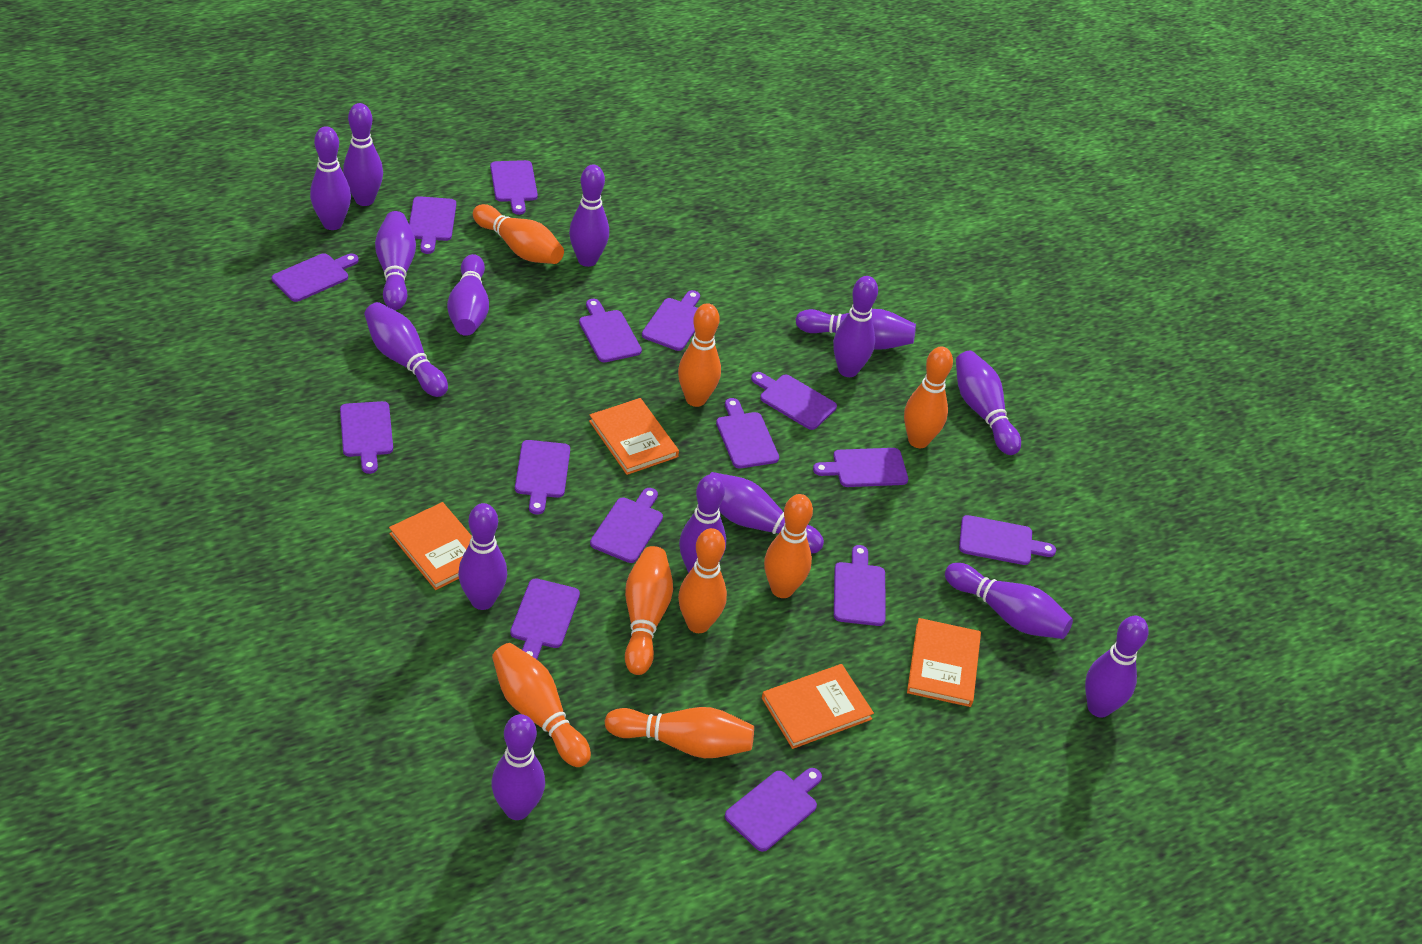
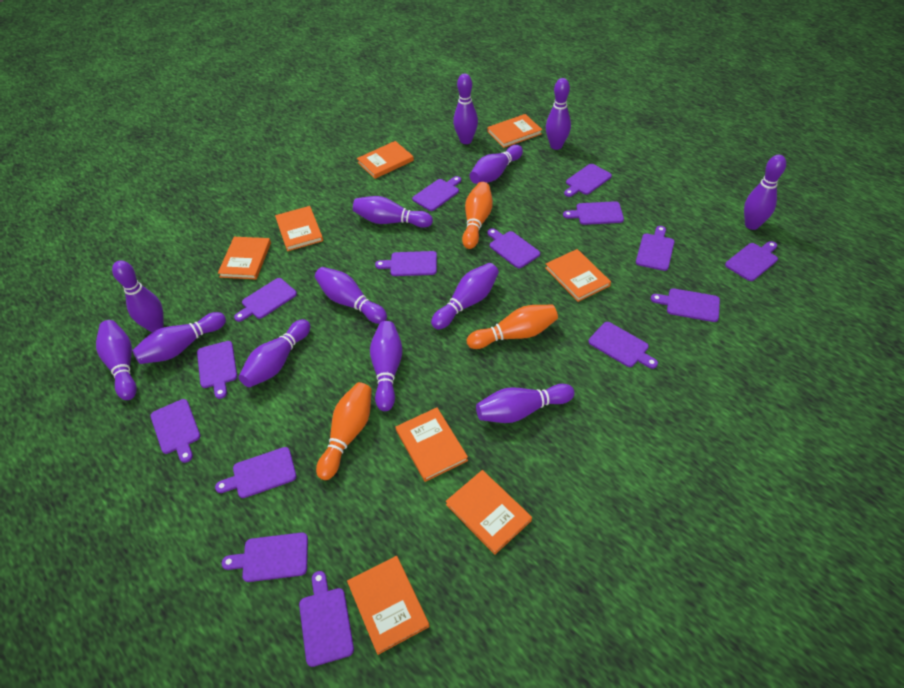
orange book: 4 -> 8
orange bowling pin: 8 -> 3
purple bowling pin: 15 -> 13

